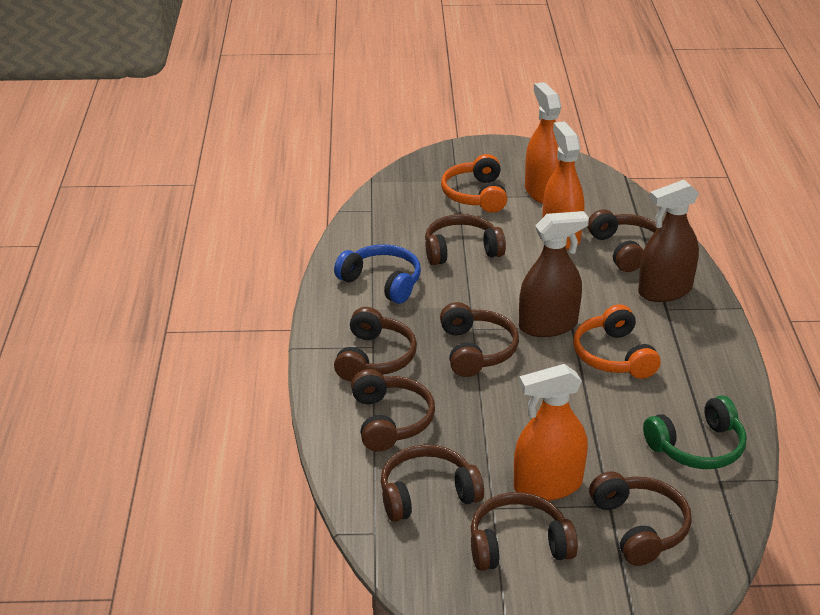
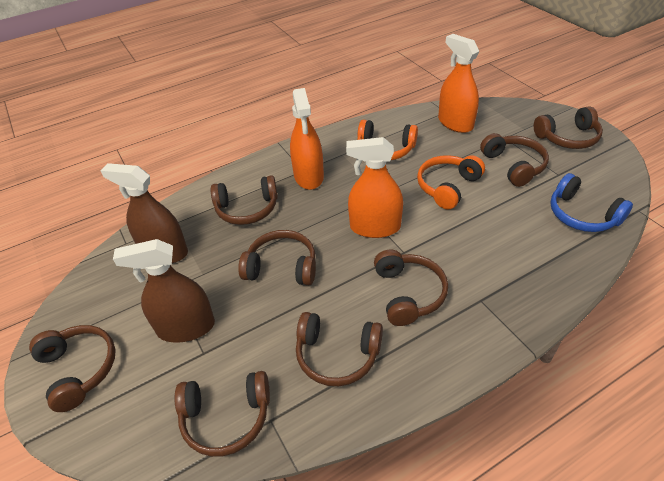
green headphones: 1 -> 0

